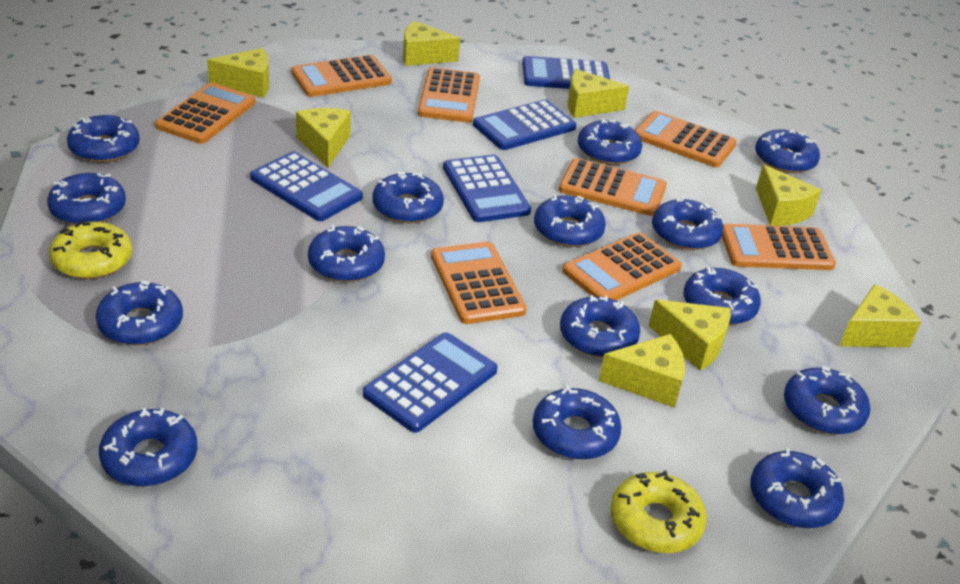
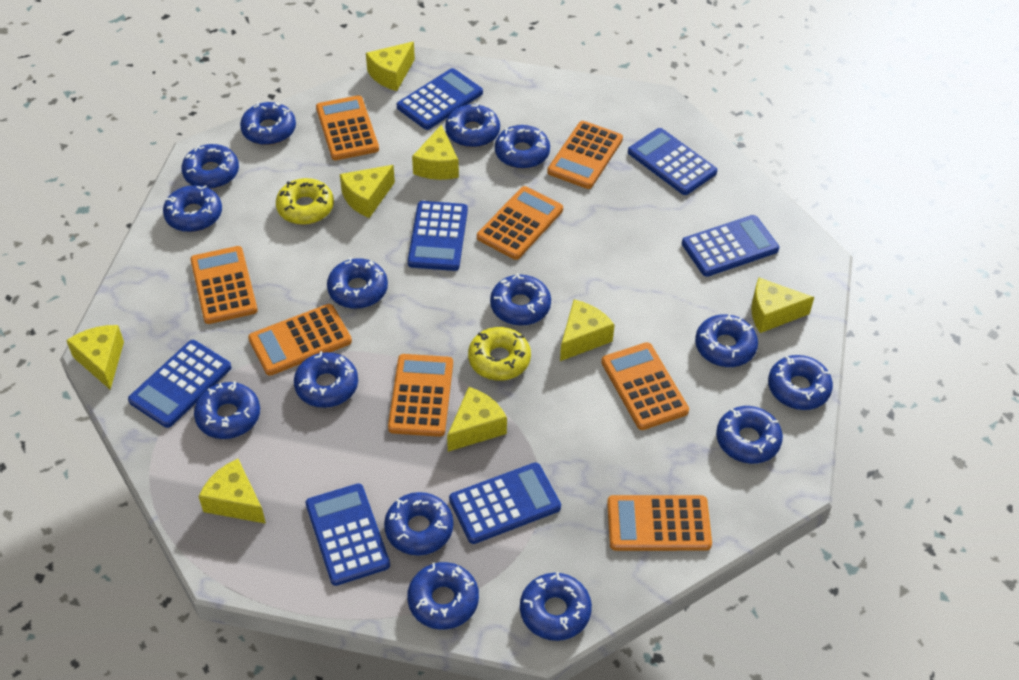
blue calculator: 5 -> 7

